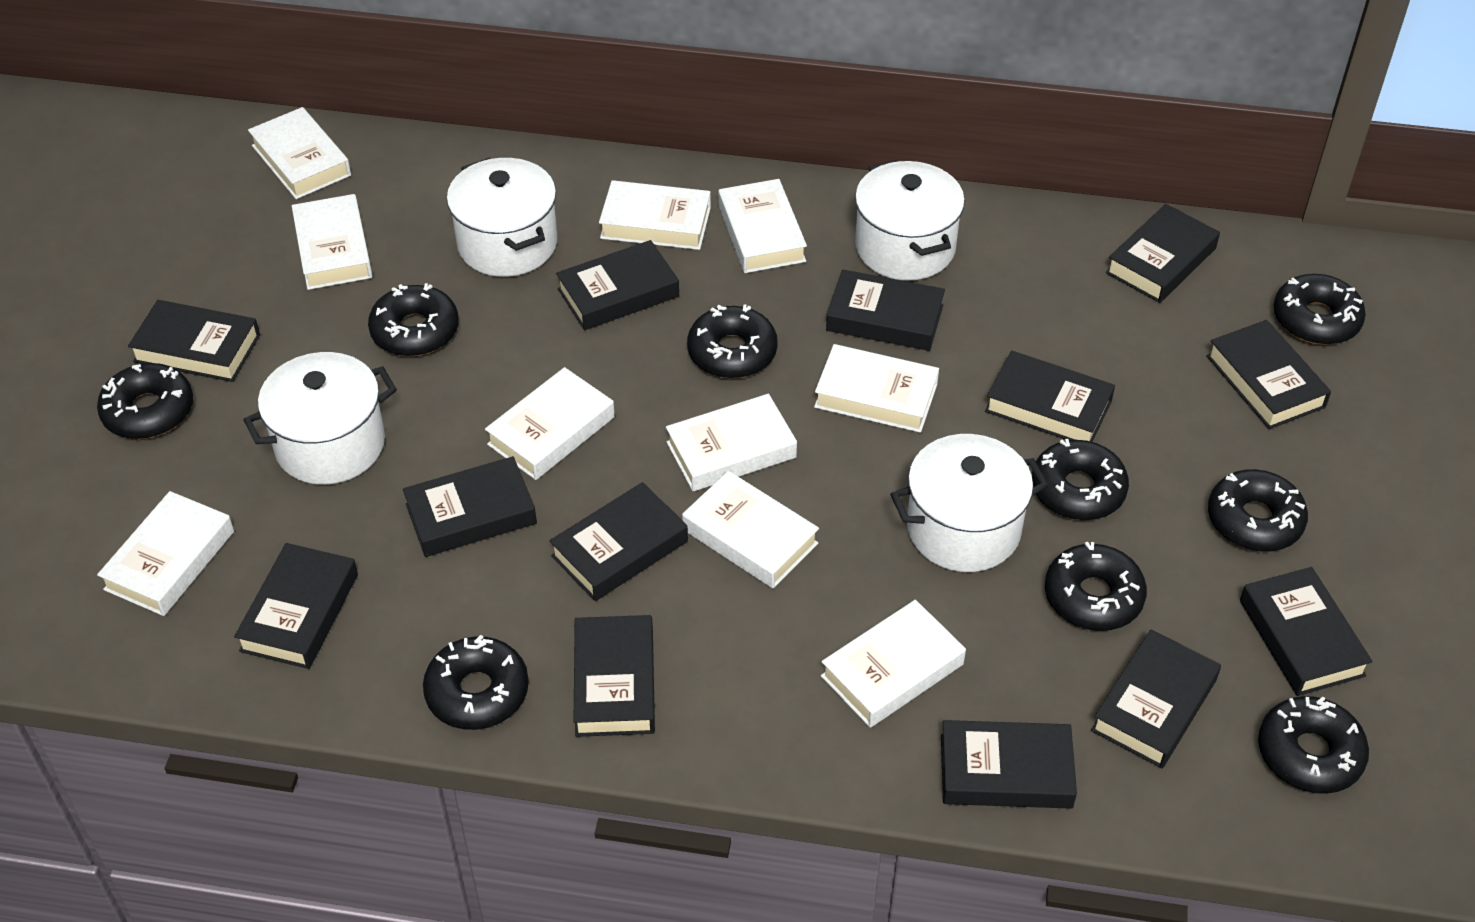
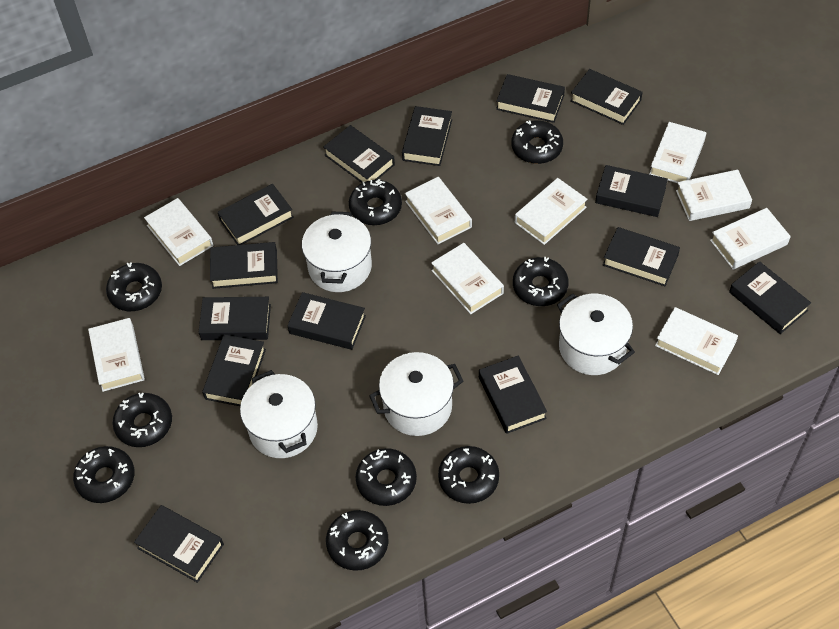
black book: 13 -> 14
white book: 10 -> 9

